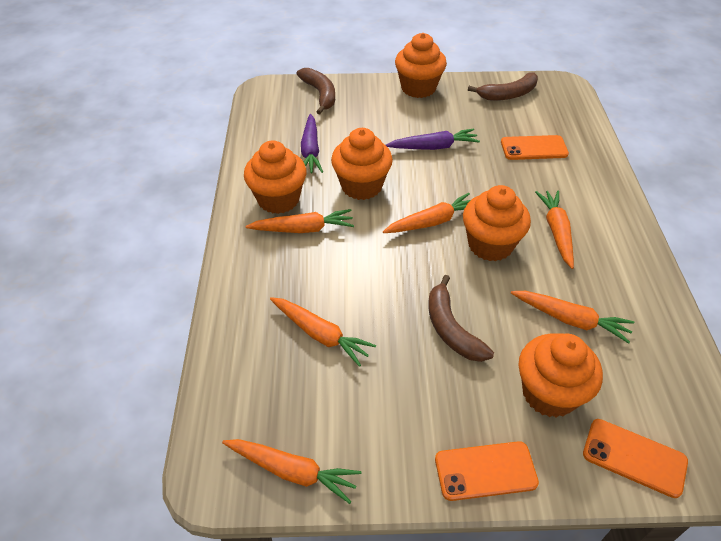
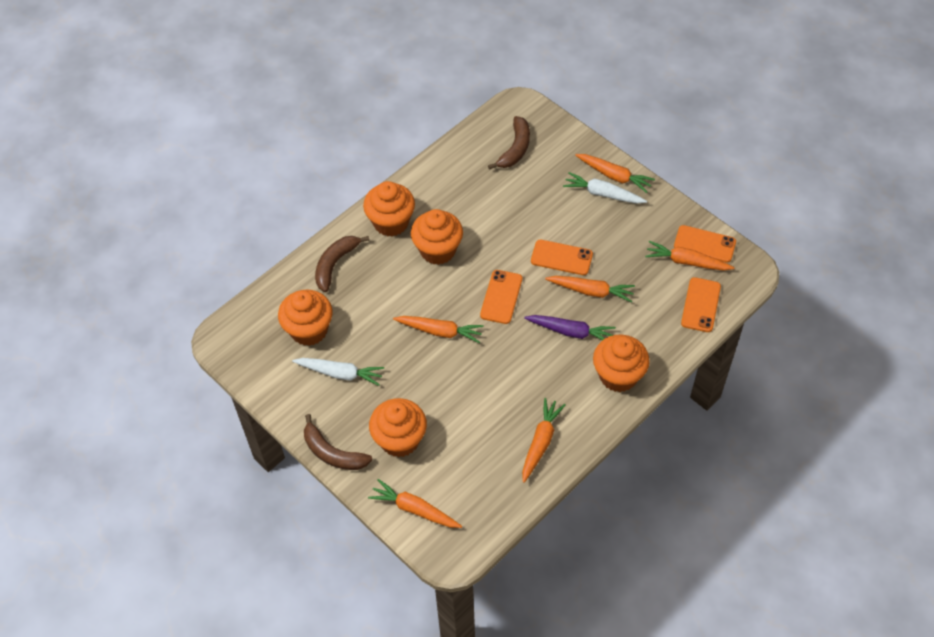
orange phone: 3 -> 4
purple carrot: 2 -> 1
white carrot: 0 -> 2

